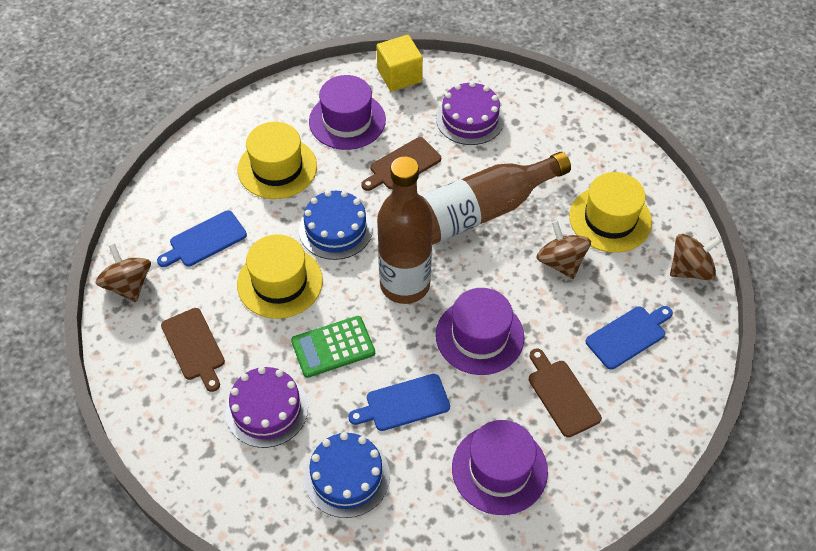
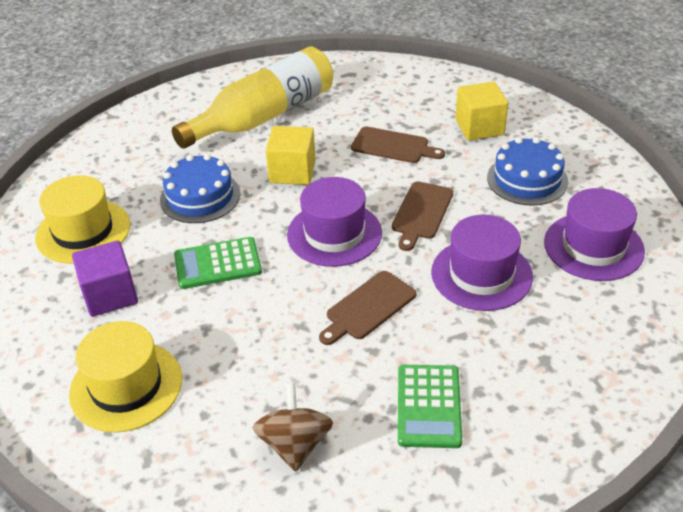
blue cutting board: 3 -> 0
brown bottle: 2 -> 0
brown spinning top: 3 -> 1
green calculator: 1 -> 2
purple cake: 2 -> 0
purple cube: 0 -> 1
yellow bottle: 0 -> 1
yellow cube: 1 -> 2
yellow hat: 3 -> 2

